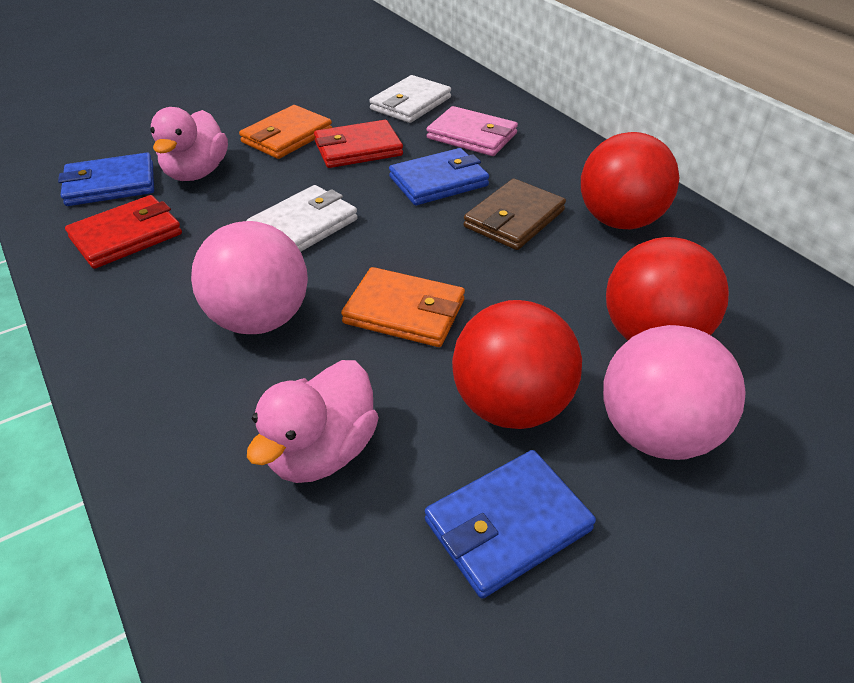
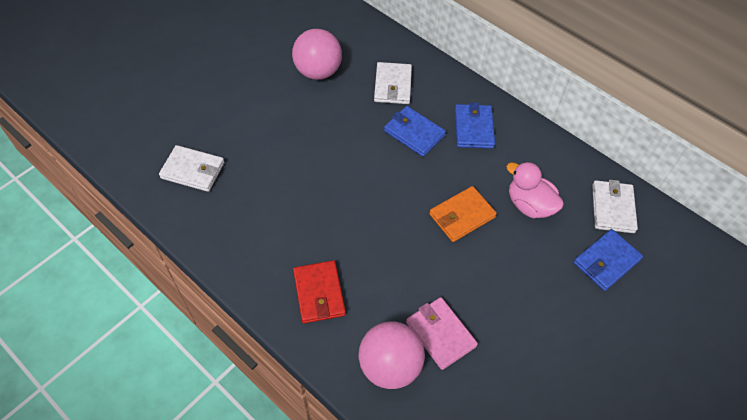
brown wallet: 1 -> 0
orange wallet: 2 -> 1
pink duck: 2 -> 1
red ball: 3 -> 0
red wallet: 2 -> 1
white wallet: 2 -> 3

